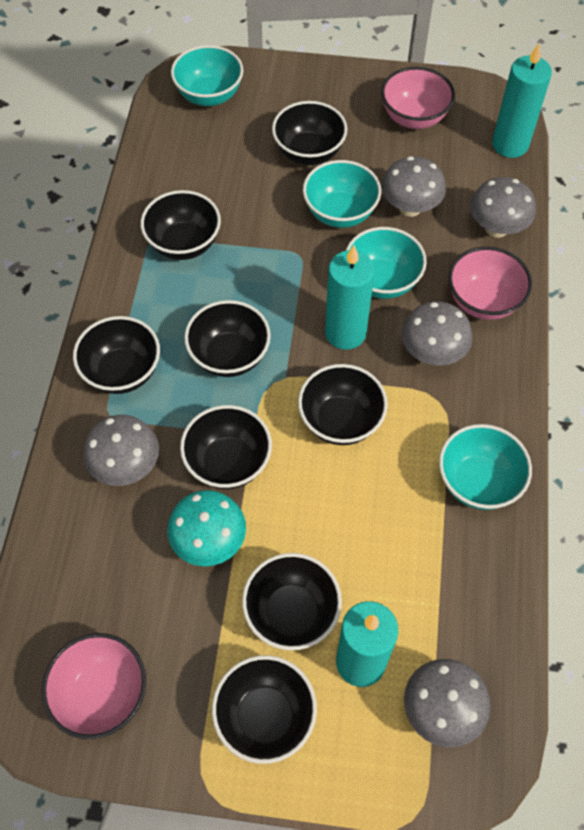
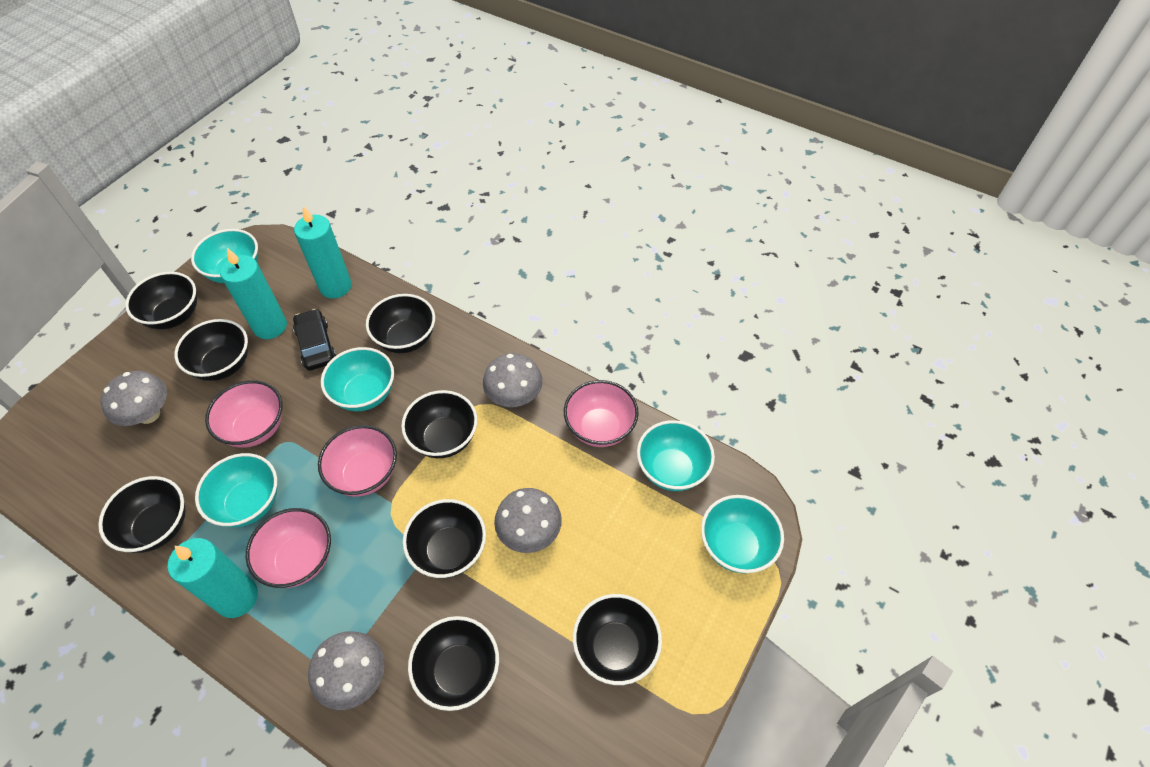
black car: 0 -> 1
grey mushroom: 5 -> 4
pink bowl: 3 -> 4
turquoise bowl: 4 -> 5
turquoise mushroom: 1 -> 0

